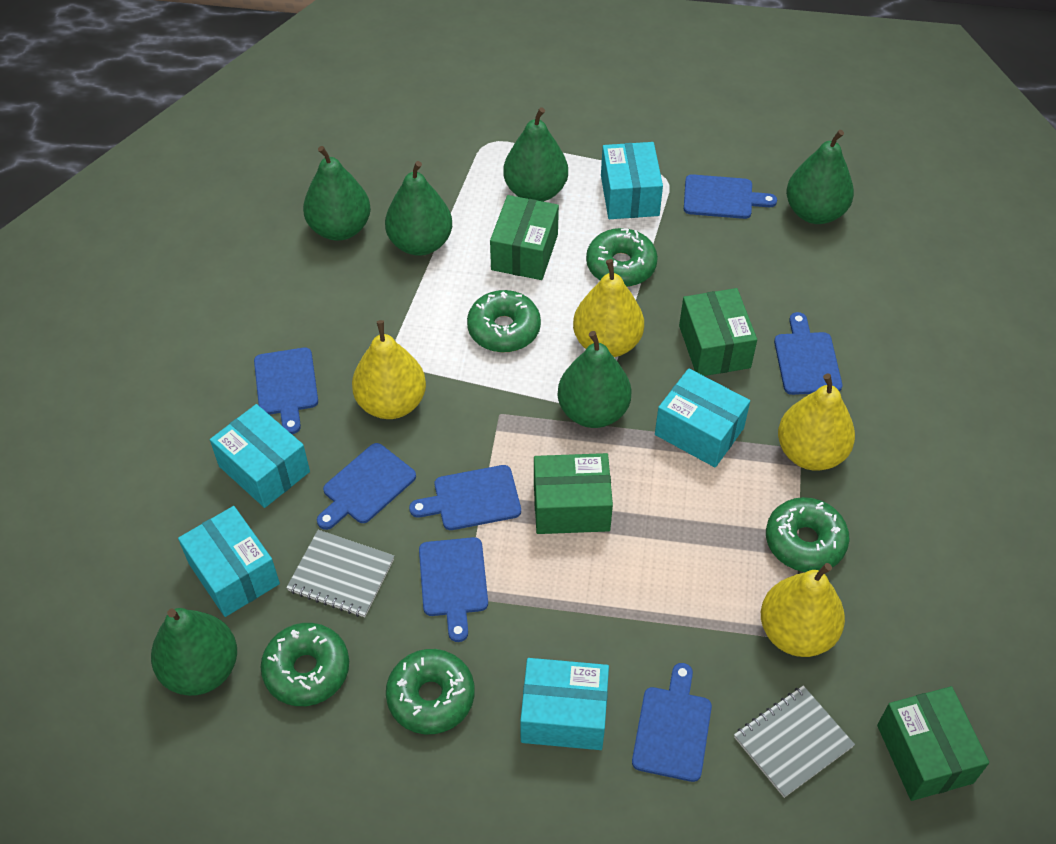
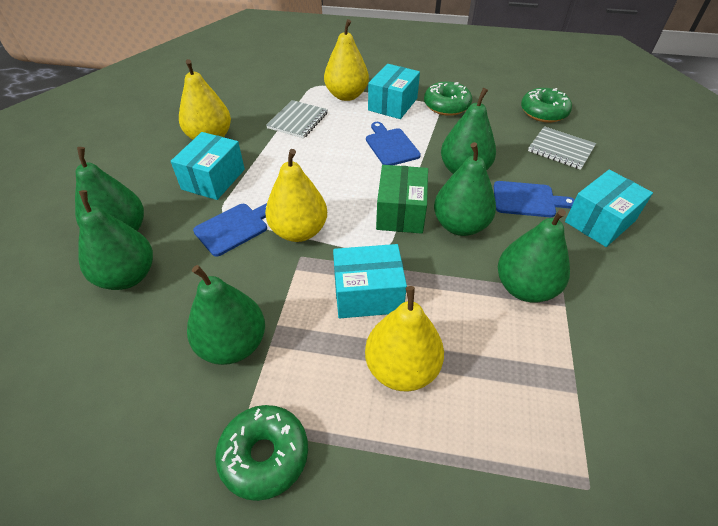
blue cutting board: 7 -> 3
green box: 4 -> 1
green donut: 5 -> 3
turquoise box: 5 -> 4

